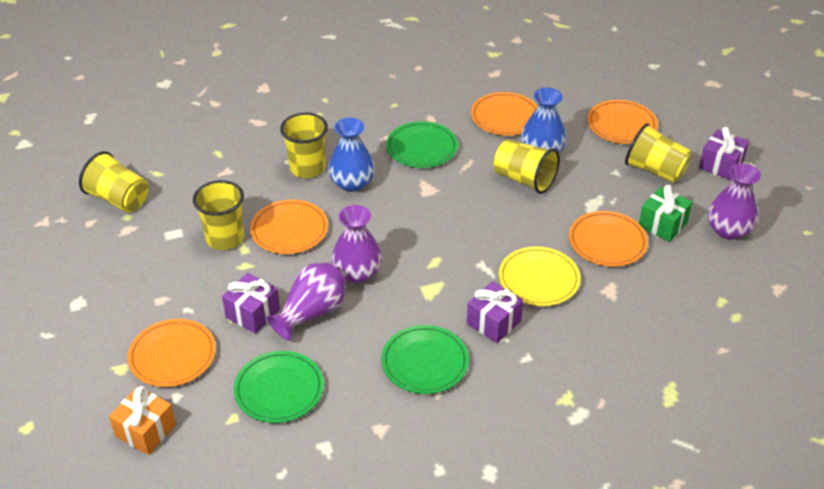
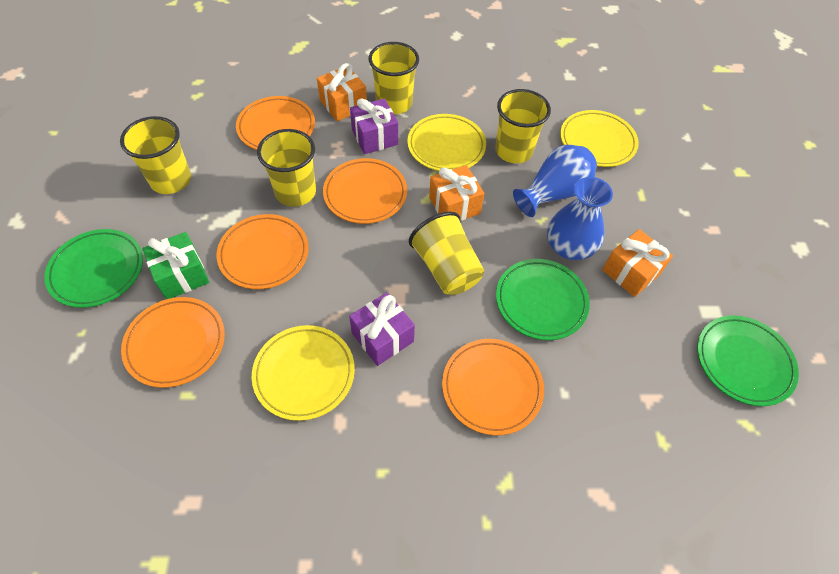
orange gift: 1 -> 3
purple gift: 3 -> 2
purple vase: 3 -> 0
yellow plate: 1 -> 3

